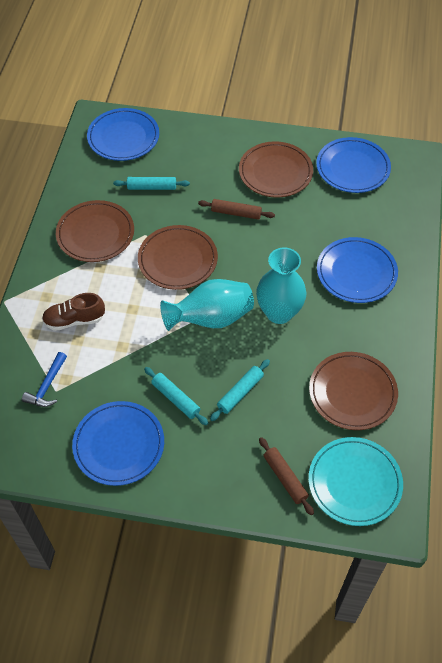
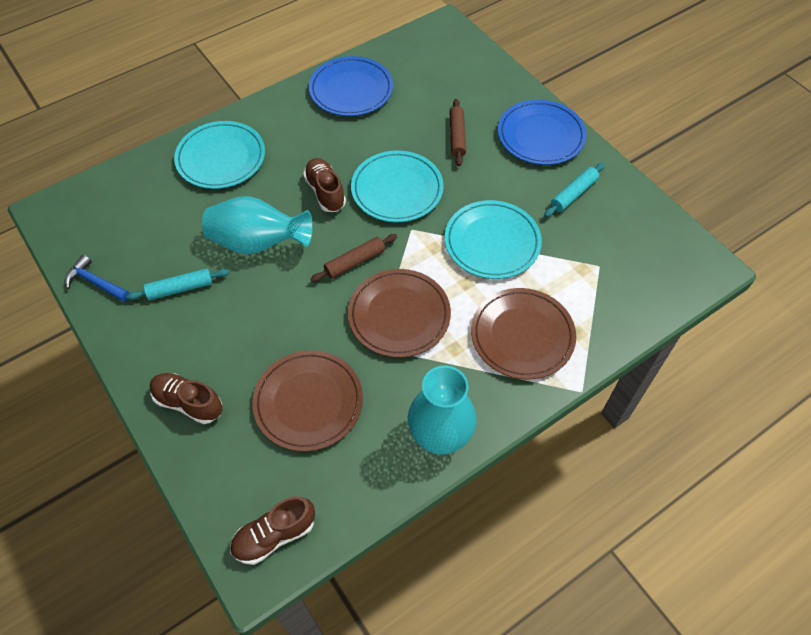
blue plate: 4 -> 2
brown plate: 4 -> 3
brown shoe: 1 -> 3
turquoise plate: 1 -> 3
turquoise rolling pin: 3 -> 2

